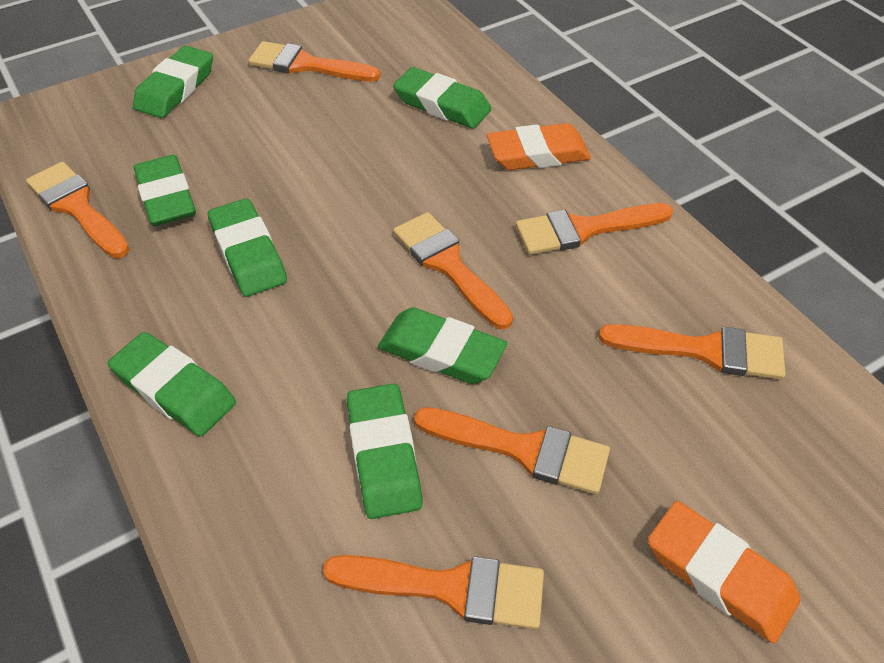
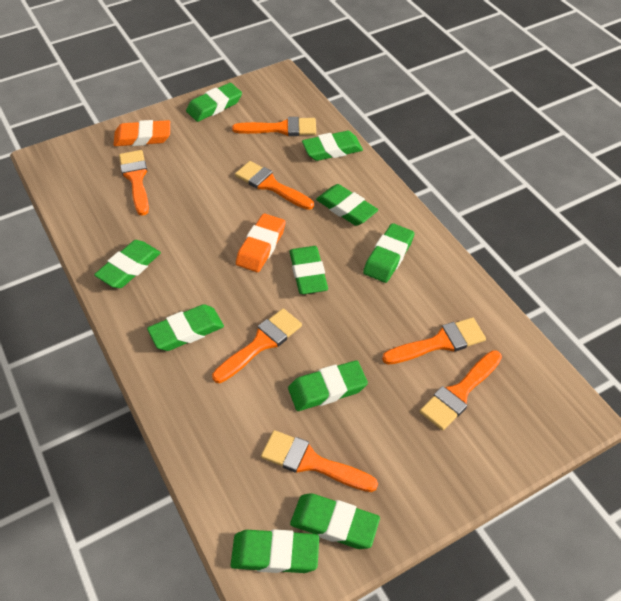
green eraser: 7 -> 10

